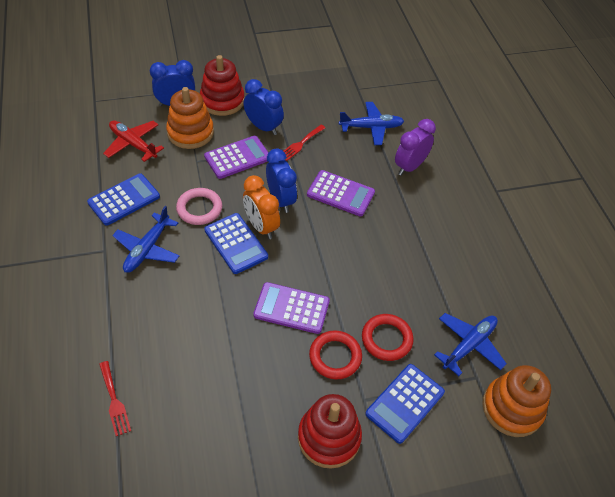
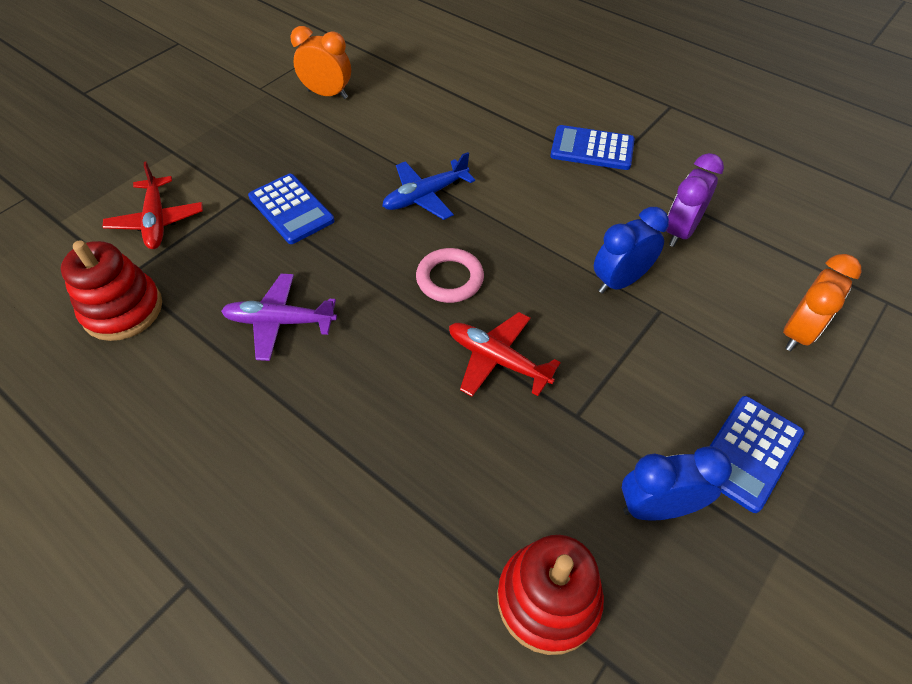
blue clock: 3 -> 2
blue plane: 3 -> 1
orange clock: 1 -> 2
orange stacking toy: 2 -> 0
purple calculator: 3 -> 0
purple plane: 0 -> 1
red fork: 2 -> 0
red plane: 1 -> 2
red ring: 2 -> 0

